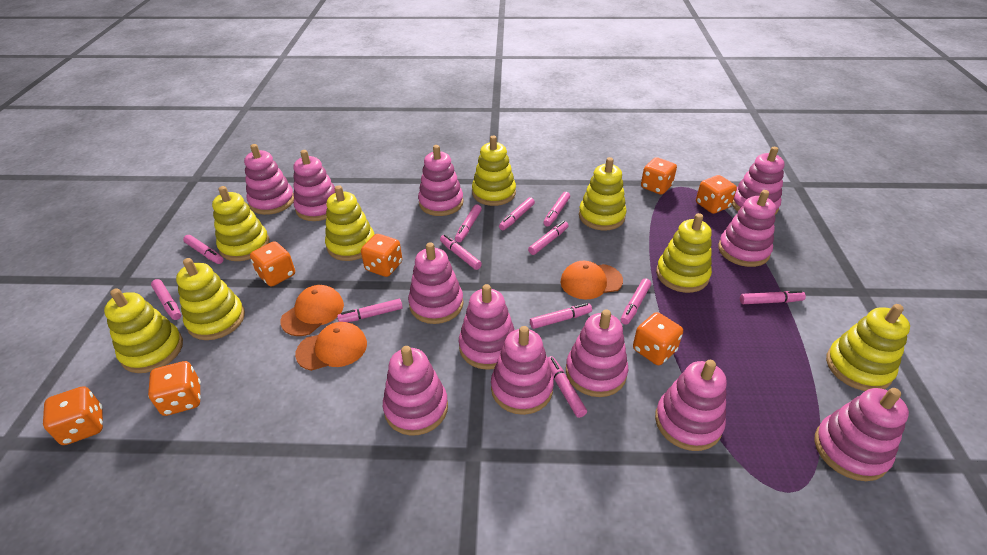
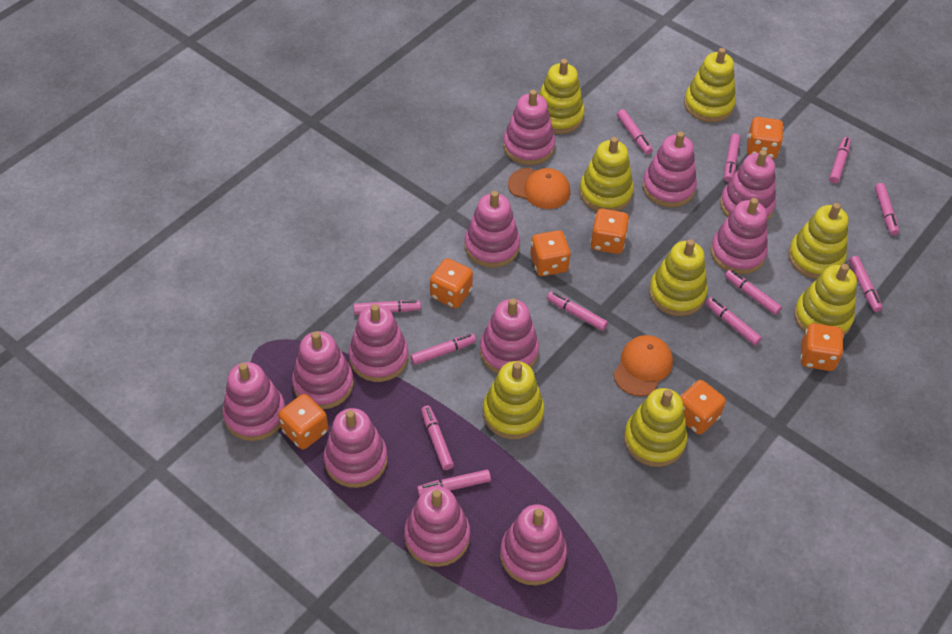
orange cap: 3 -> 2

